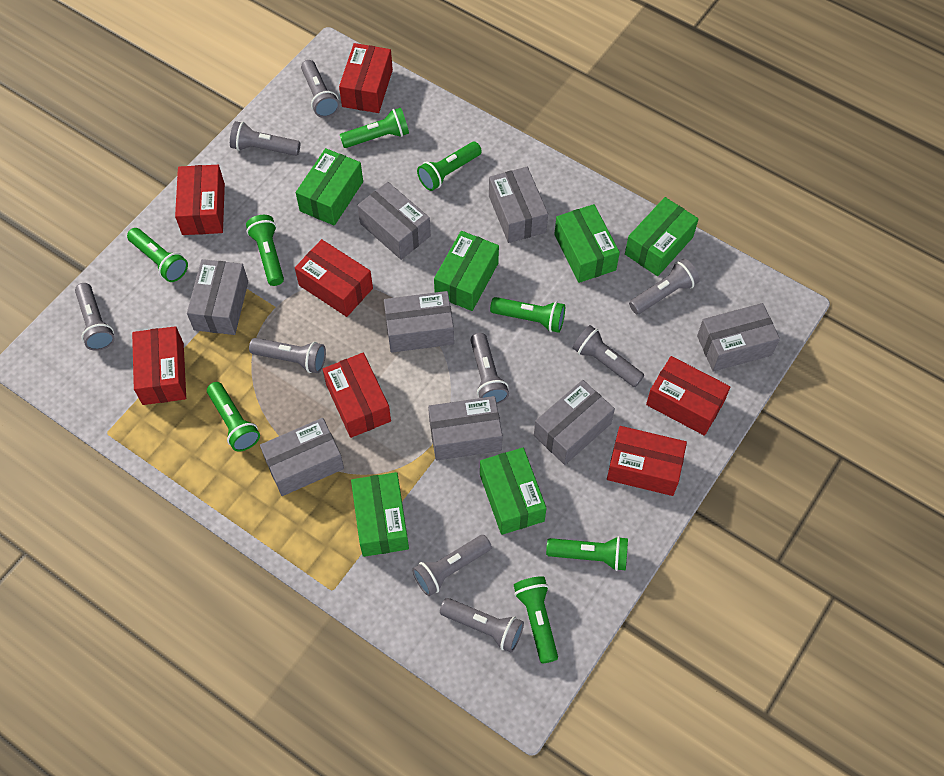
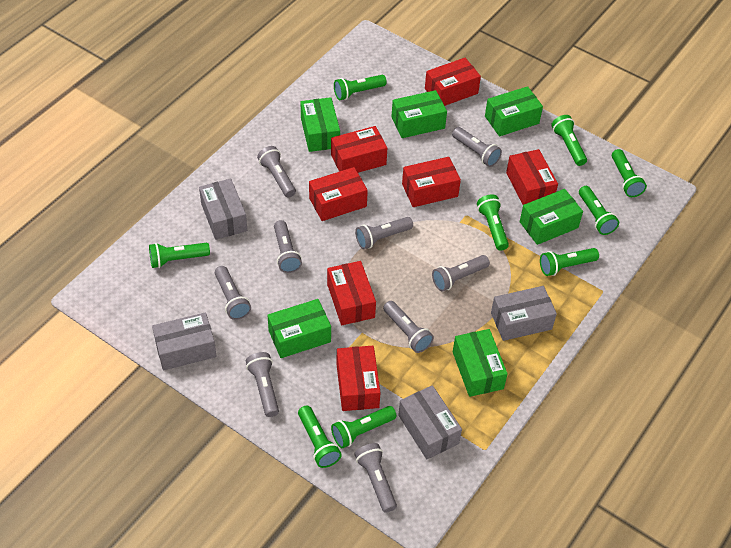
green flashlight: 8 -> 9
grey box: 8 -> 4

